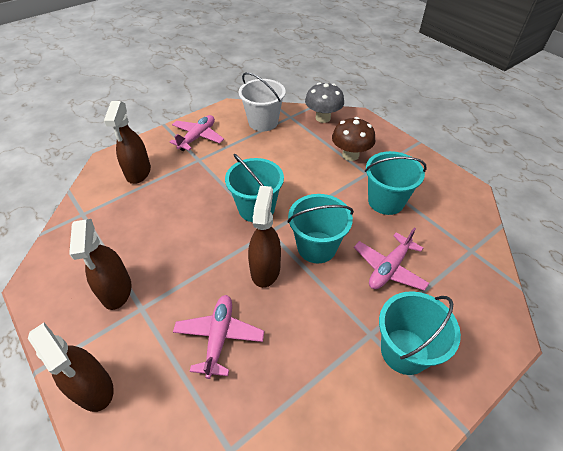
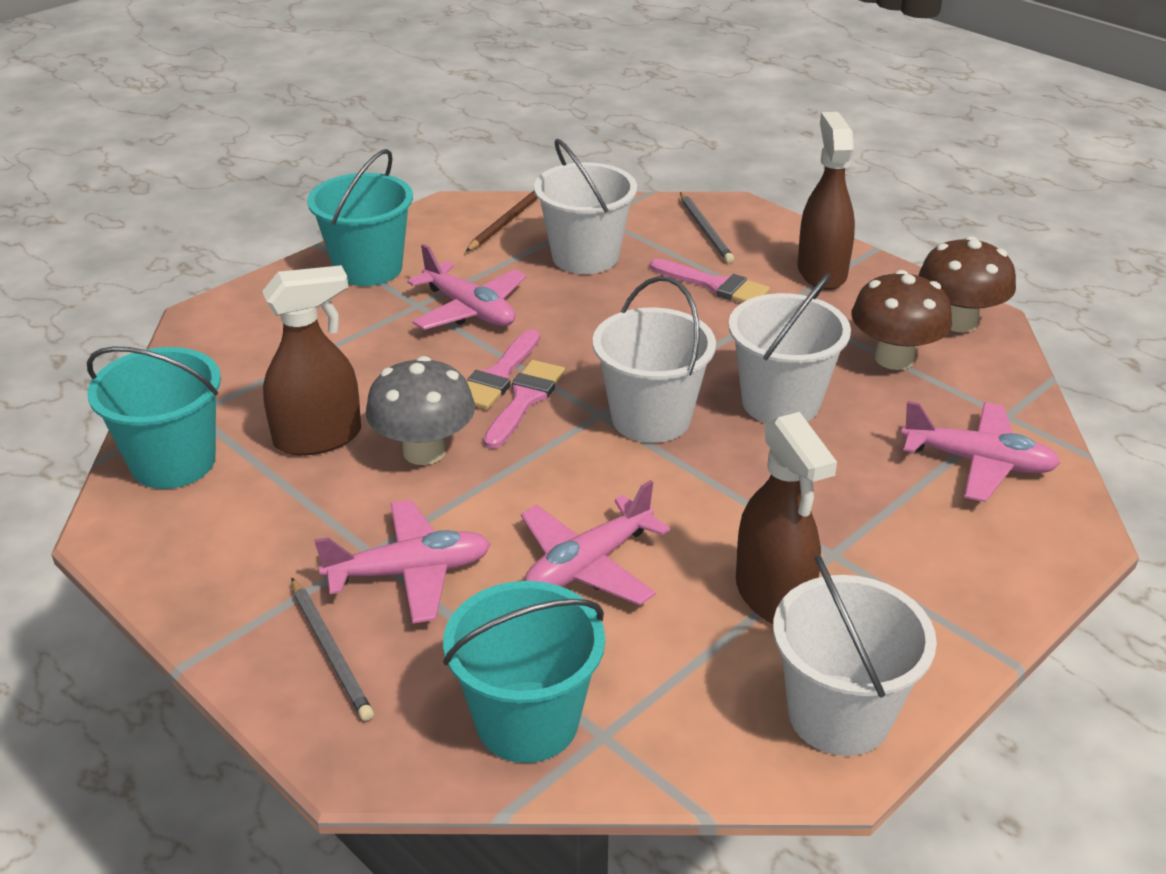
brown mushroom: 1 -> 2
brown pencil: 0 -> 1
brown spray bottle: 4 -> 3
grey pencil: 0 -> 2
pink brush: 0 -> 3
pink plane: 3 -> 4
turquoise bucket: 4 -> 3
white bucket: 1 -> 4

